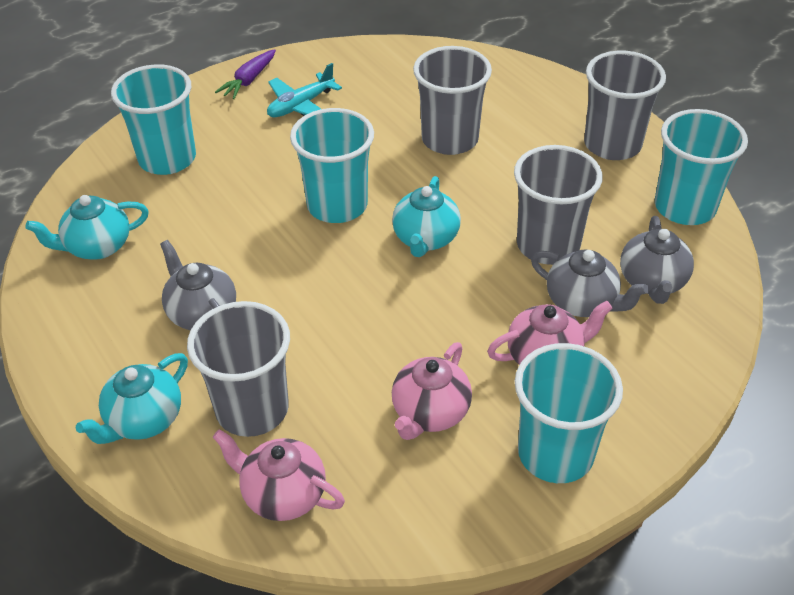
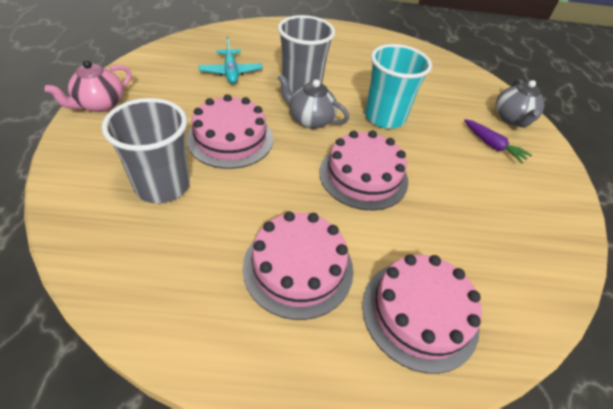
grey cup: 4 -> 2
grey teapot: 3 -> 2
pink cake: 0 -> 4
pink teapot: 3 -> 1
turquoise cup: 4 -> 1
turquoise teapot: 3 -> 0

